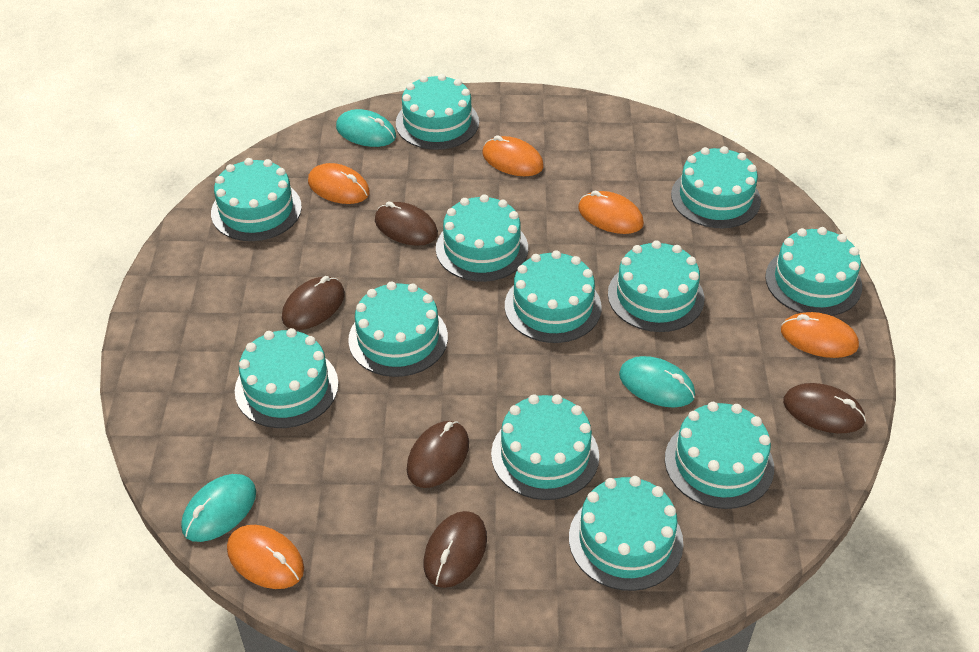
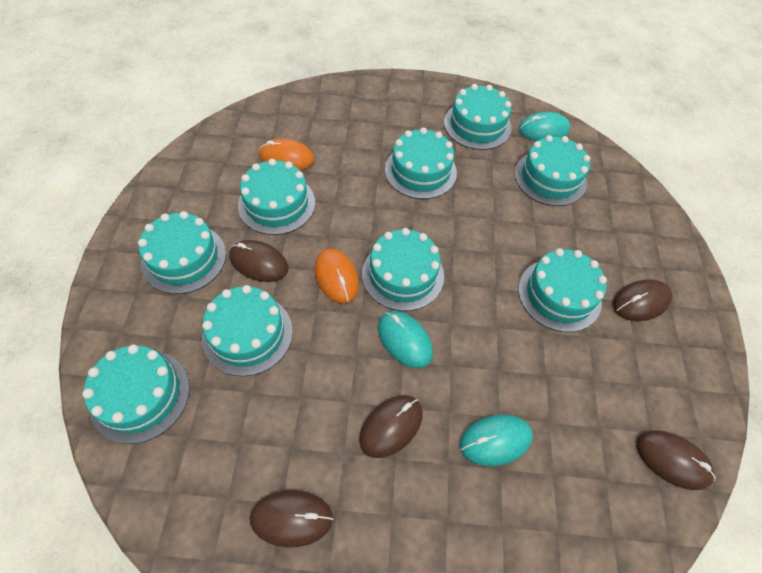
orange mouse: 5 -> 2
turquoise cake: 12 -> 9

